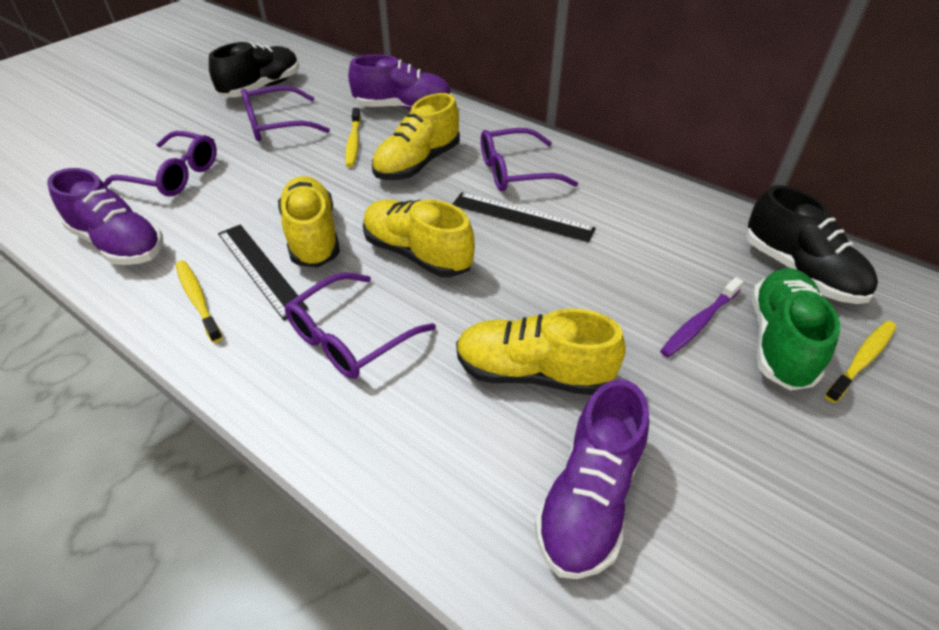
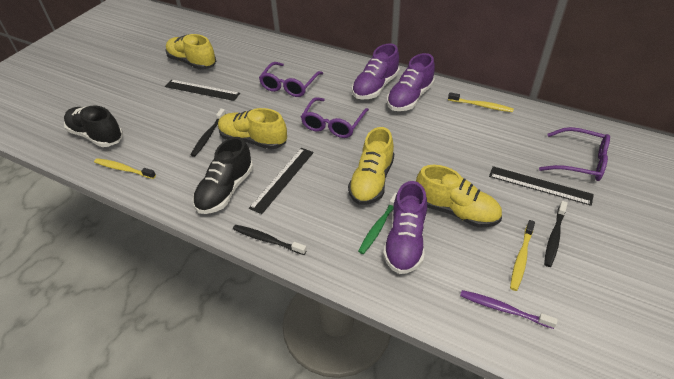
black ruler: 2 -> 3
black toothbrush: 0 -> 3
green shoe: 1 -> 0
green toothbrush: 0 -> 1
purple glasses: 4 -> 3

